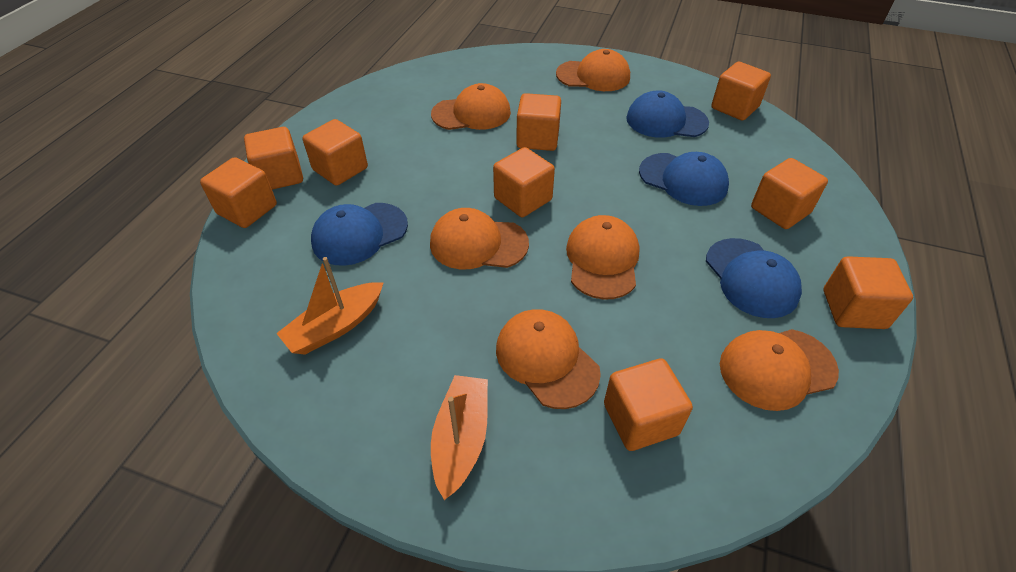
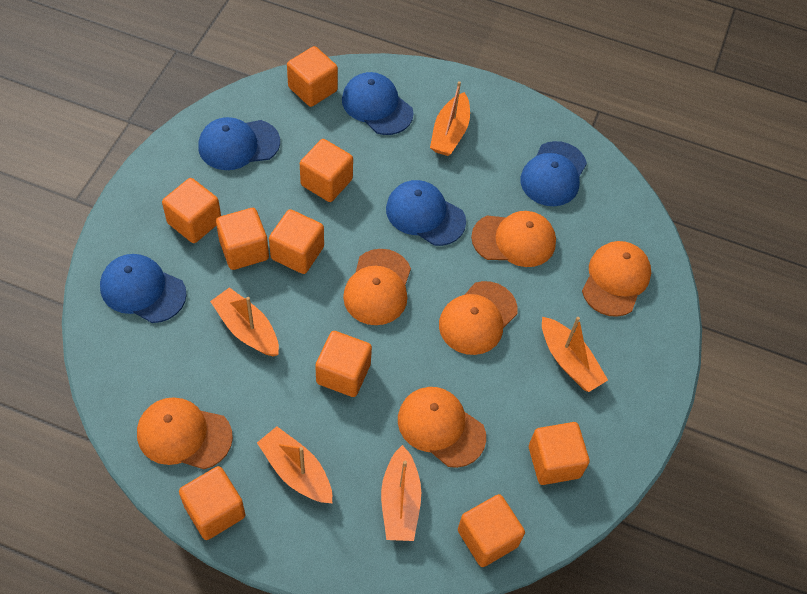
blue cap: 4 -> 5
orange boat: 2 -> 5

